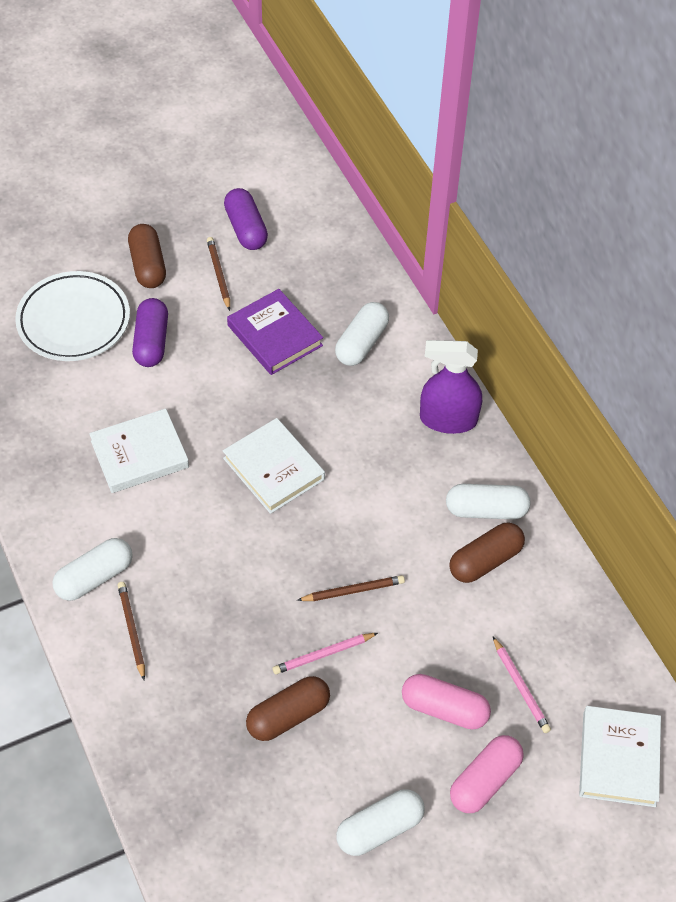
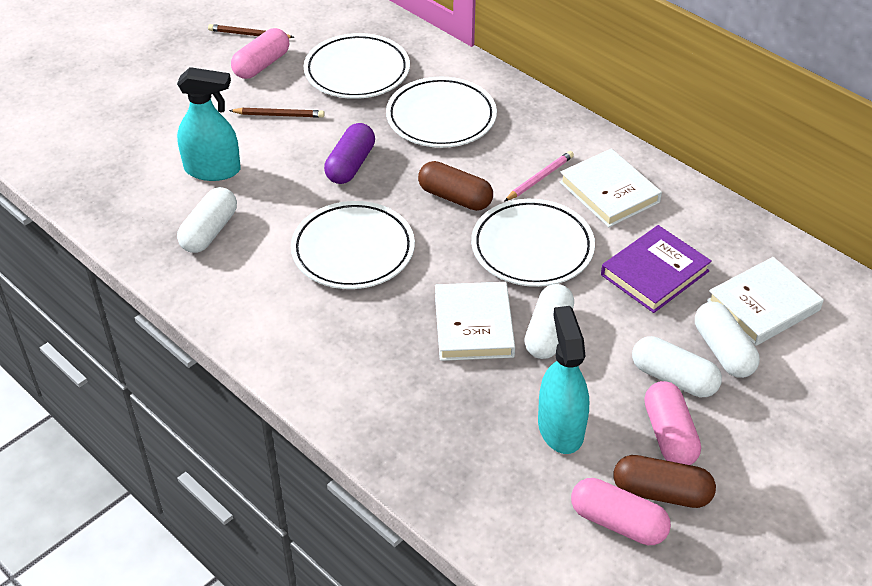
brown capsule: 3 -> 2
brown pencil: 3 -> 2
pink capsule: 2 -> 3
pink pencil: 2 -> 1
purple capsule: 2 -> 1
purple spray bottle: 1 -> 0
turquoise spray bottle: 0 -> 2
white plate: 1 -> 4

